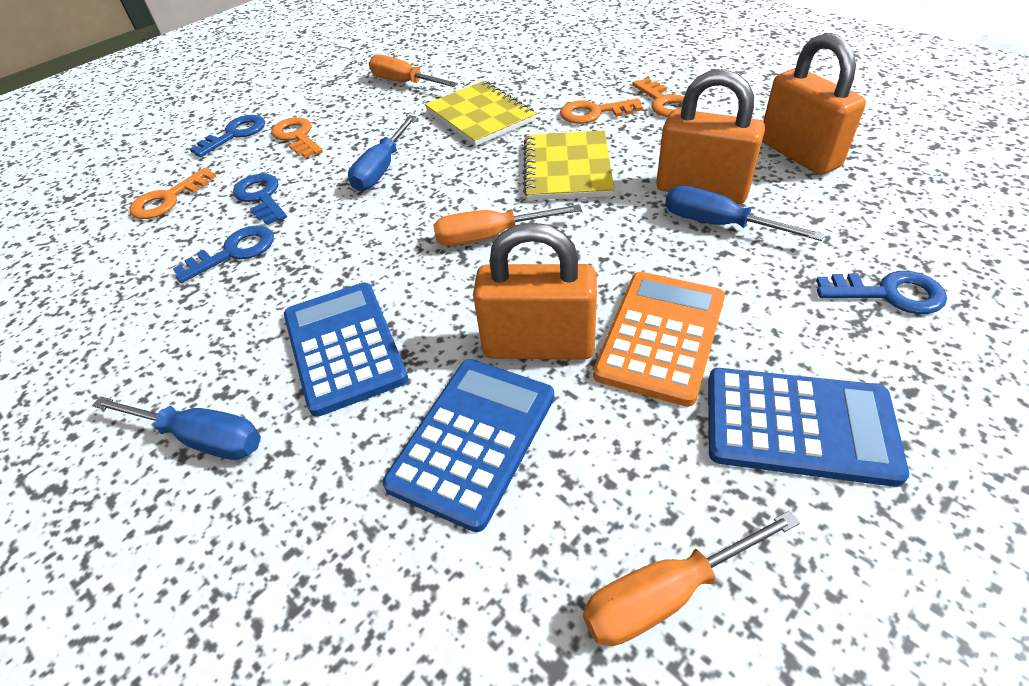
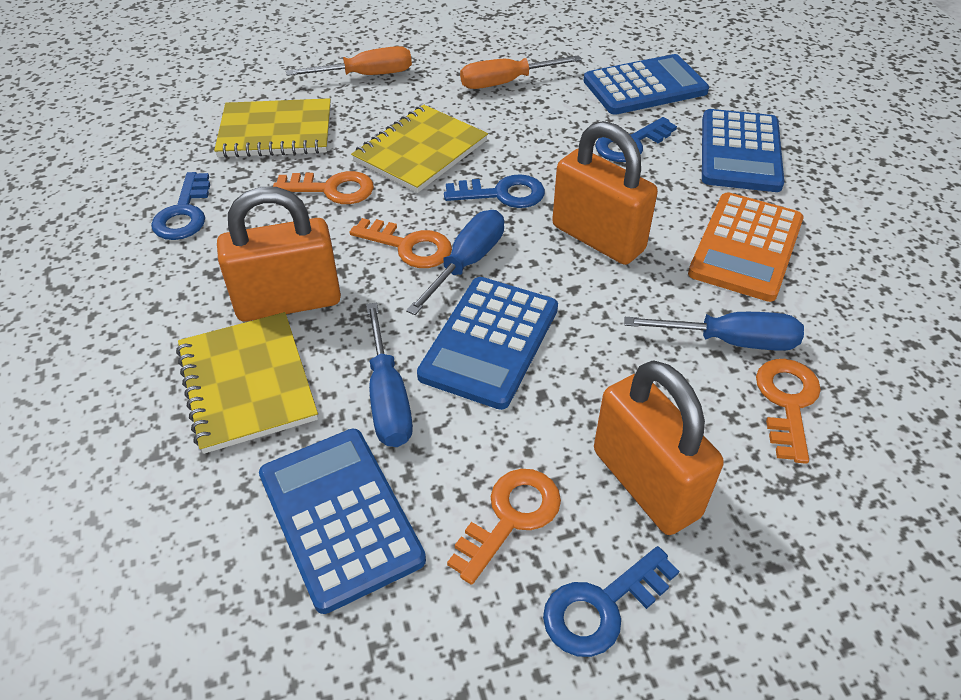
blue calculator: 3 -> 4
orange screwdriver: 3 -> 2
yellow notebook: 2 -> 3

